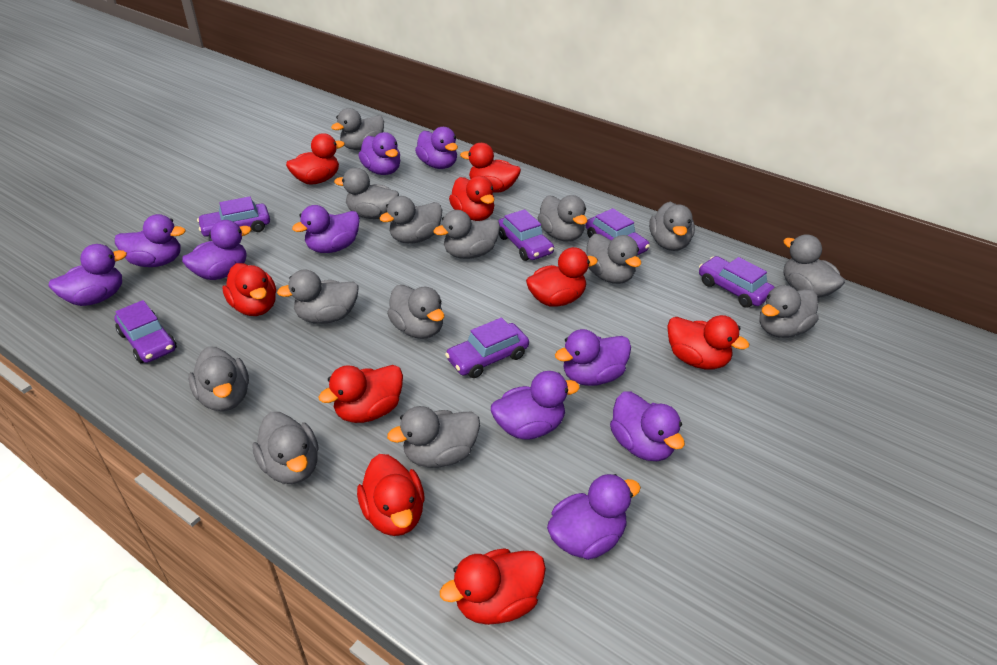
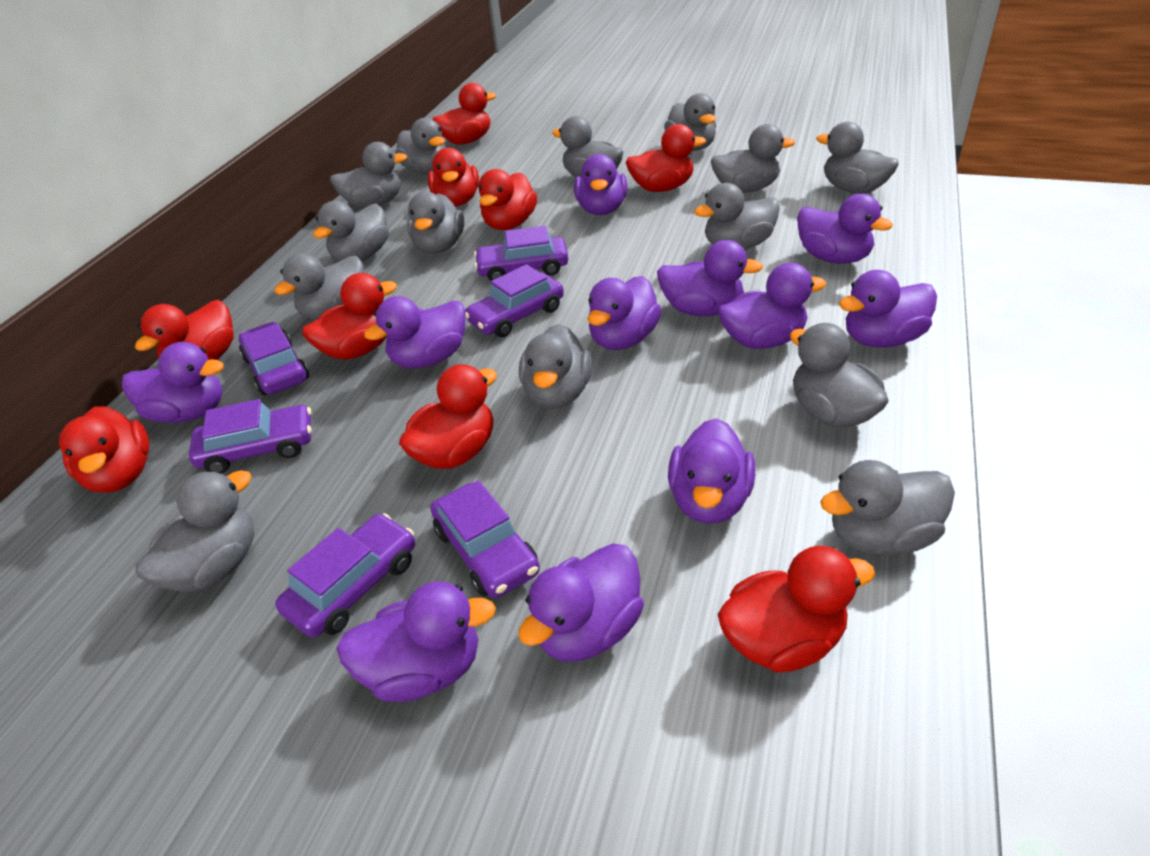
purple duck: 10 -> 11

